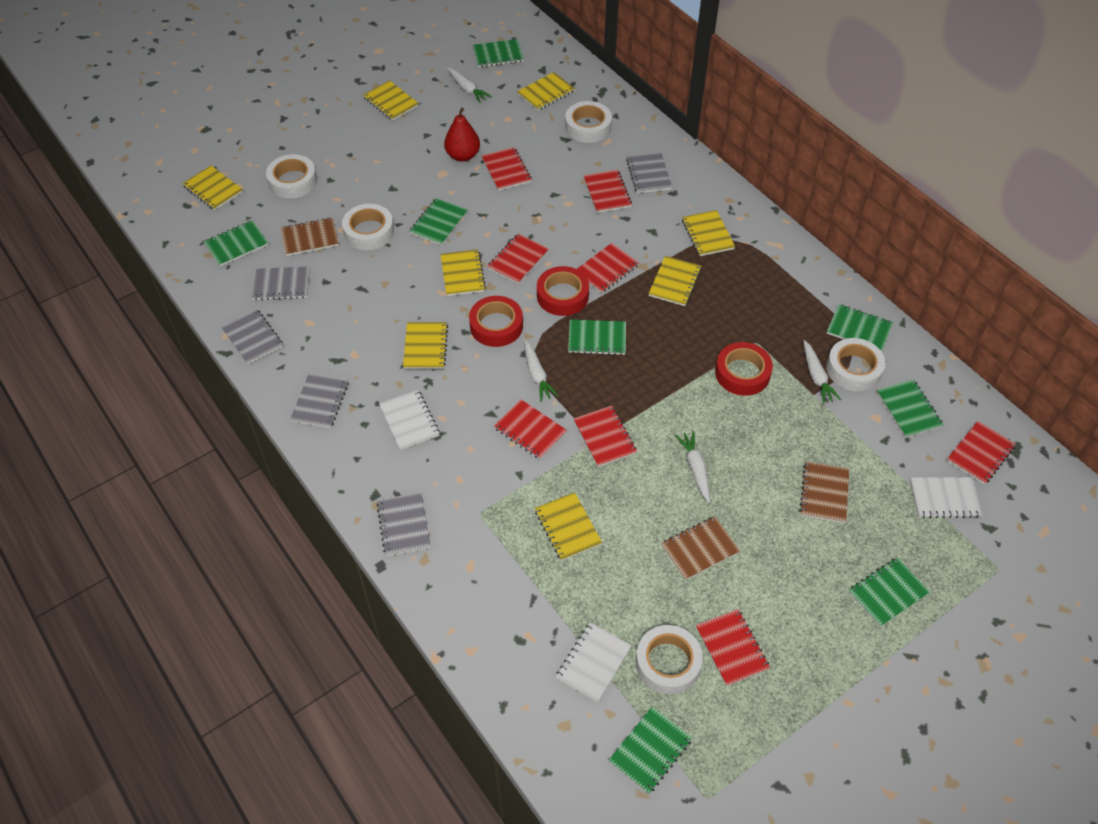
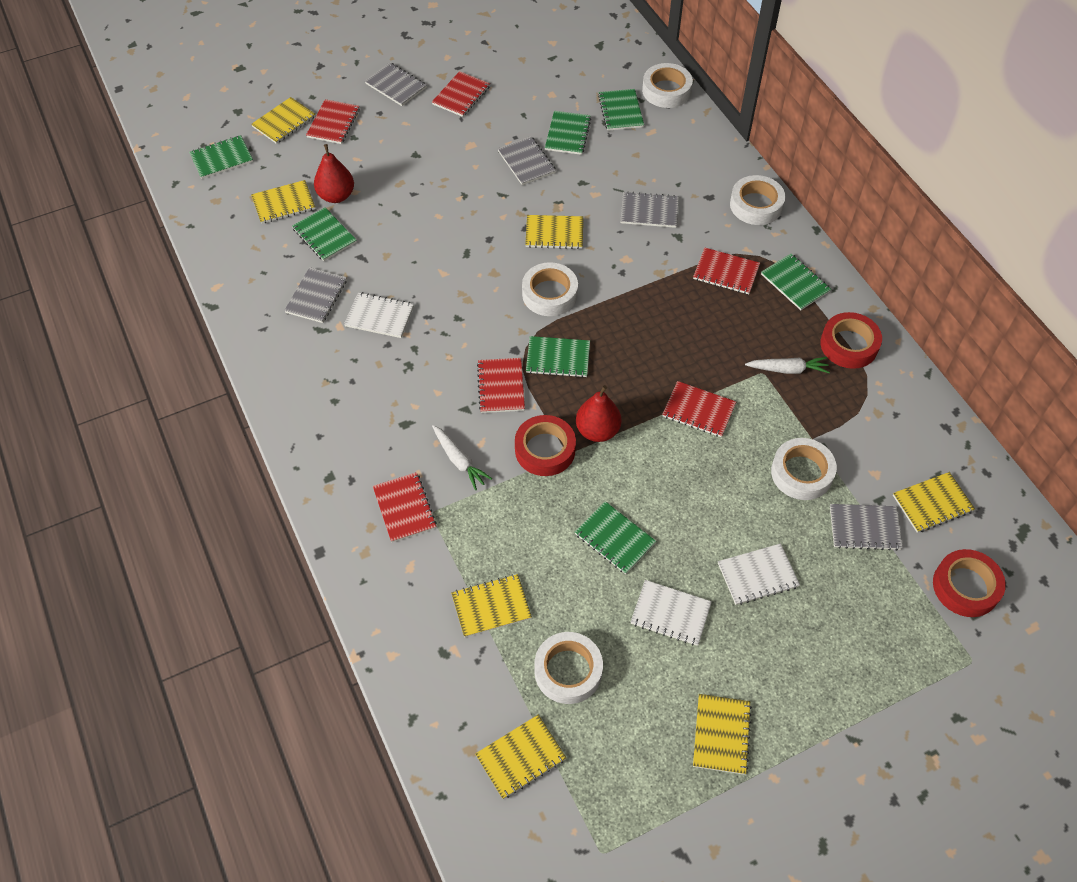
brown notebook: 3 -> 0
green notebook: 8 -> 7
red notebook: 8 -> 6
red pear: 1 -> 2
white carrot: 4 -> 2
yellow notebook: 8 -> 7

